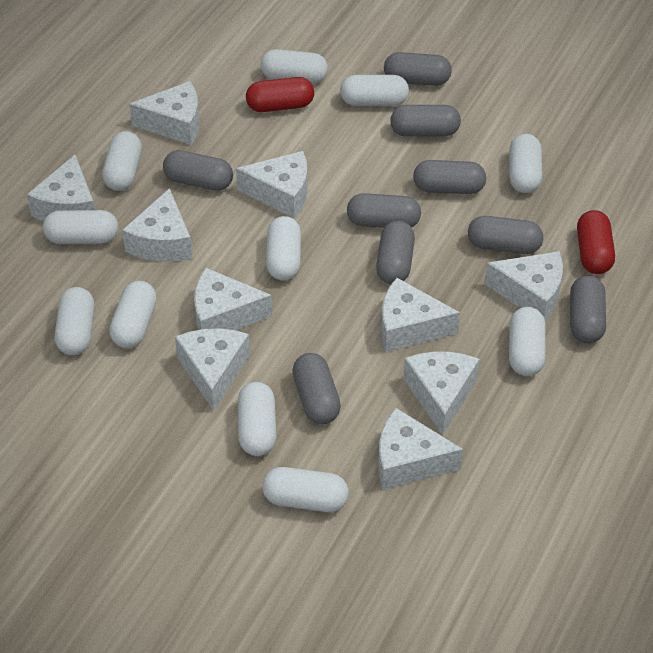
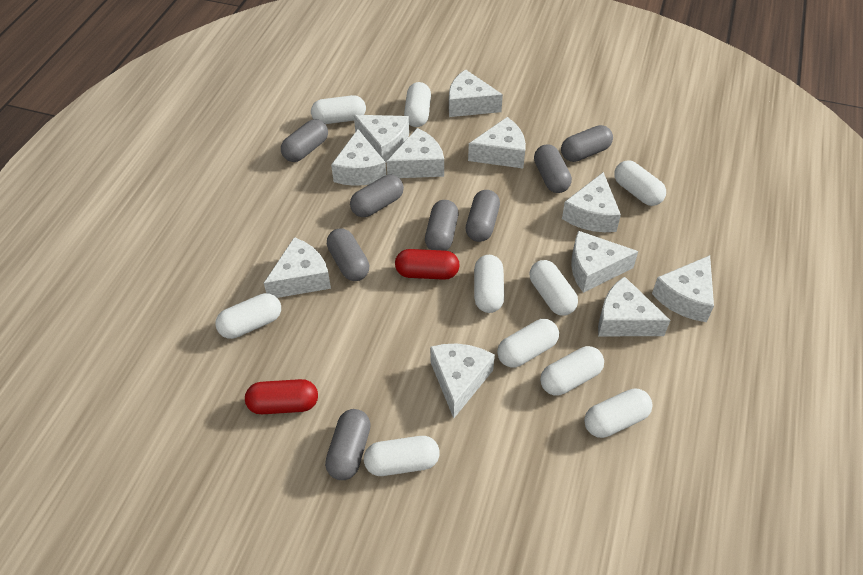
grey capsule: 9 -> 8
white capsule: 11 -> 10
white cheese: 10 -> 11

